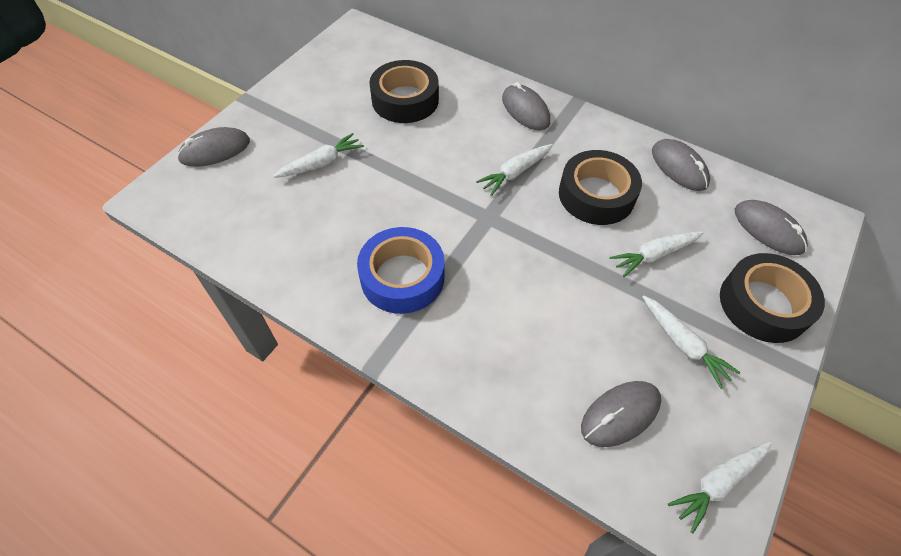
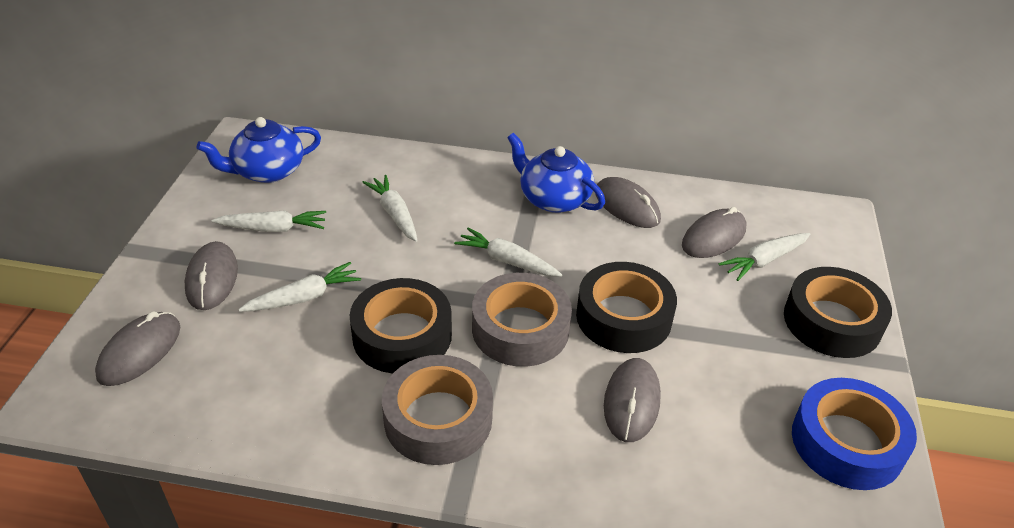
blue teapot: 0 -> 2
grey tape: 0 -> 2

